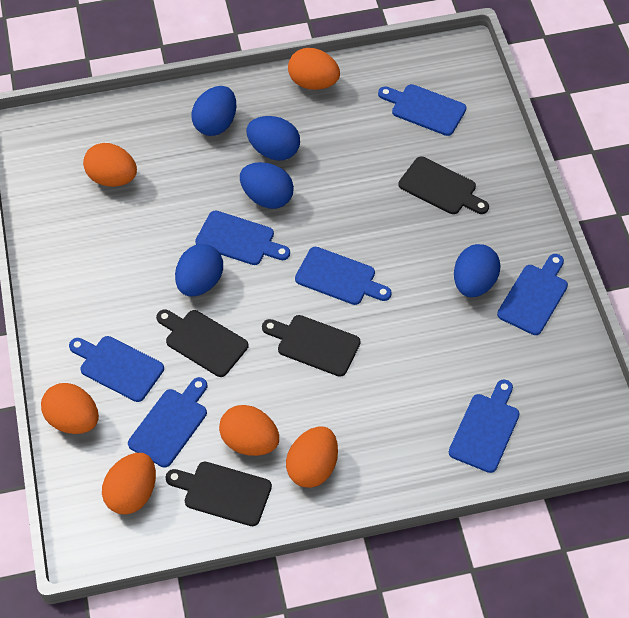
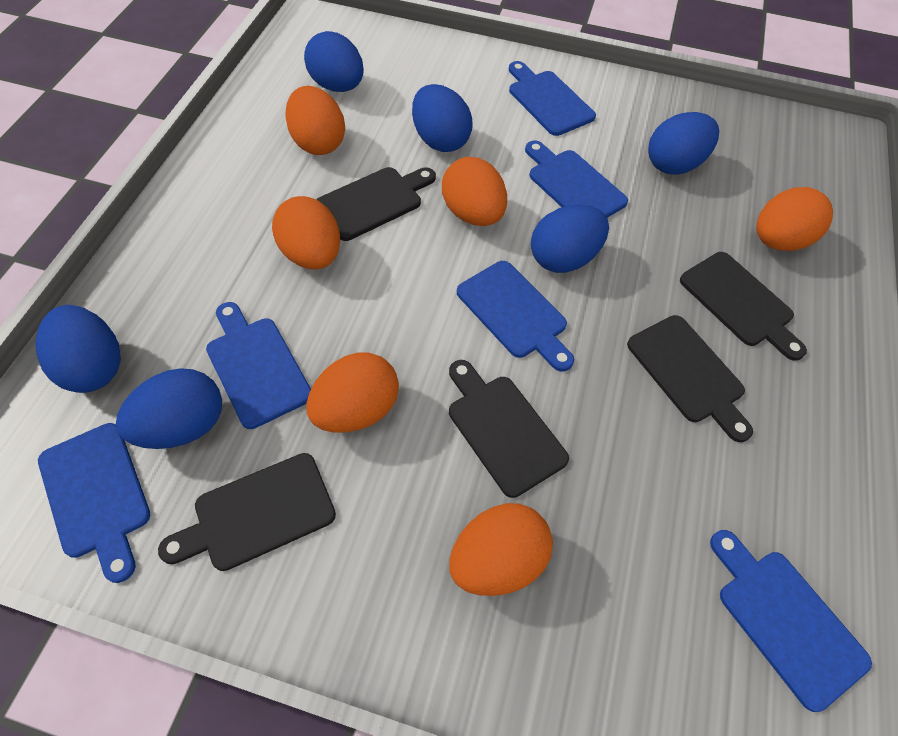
black cutting board: 4 -> 5
blue cutting board: 7 -> 6
blue egg: 5 -> 6

